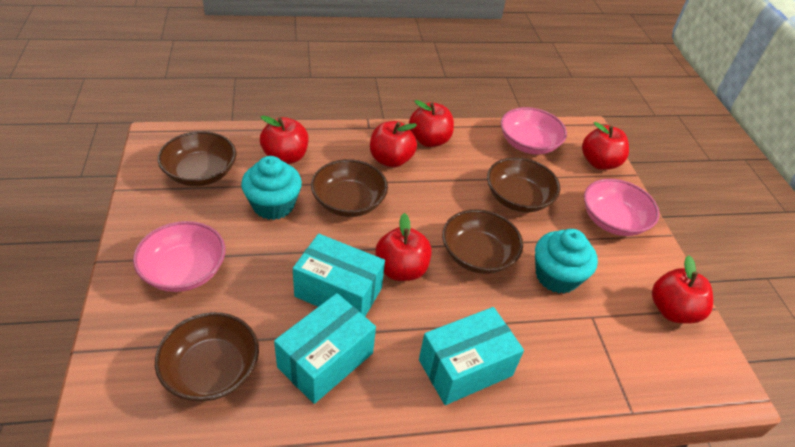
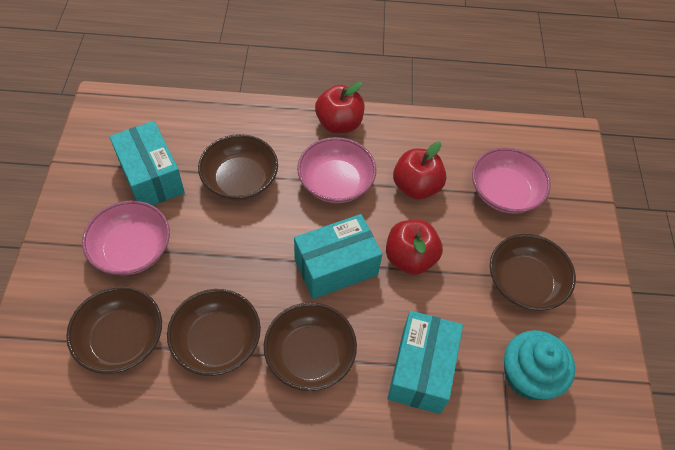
red apple: 6 -> 3
turquoise cupcake: 2 -> 1

